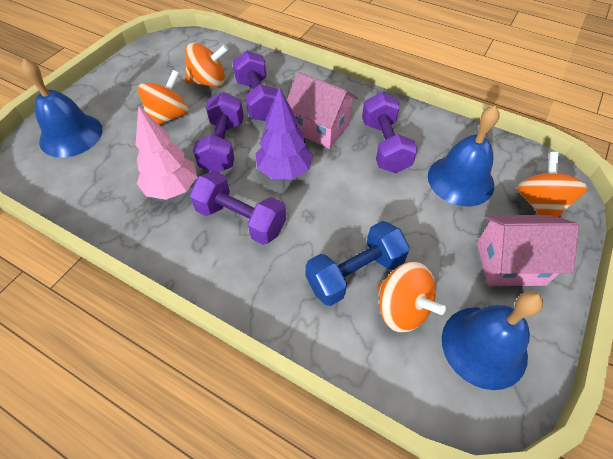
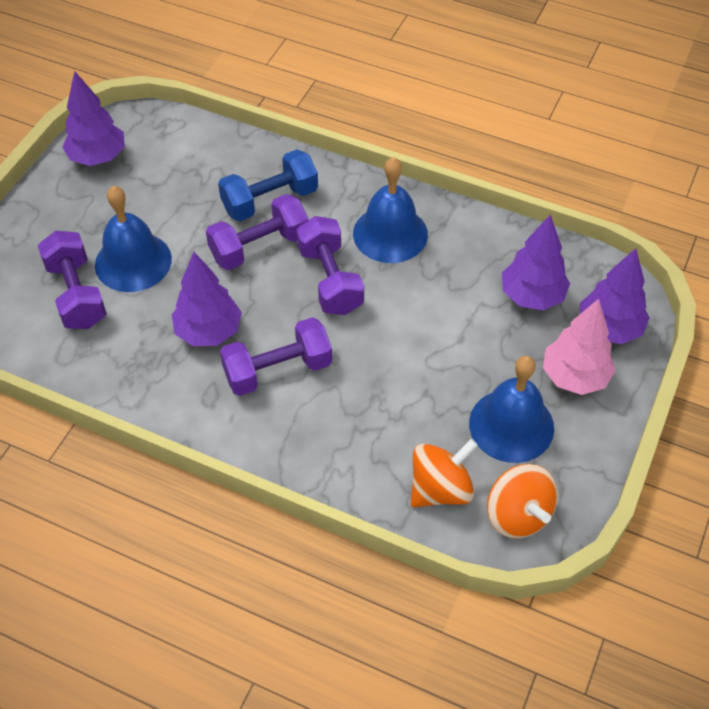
orange spinning top: 4 -> 2
pink house: 2 -> 0
purple tree: 1 -> 4

